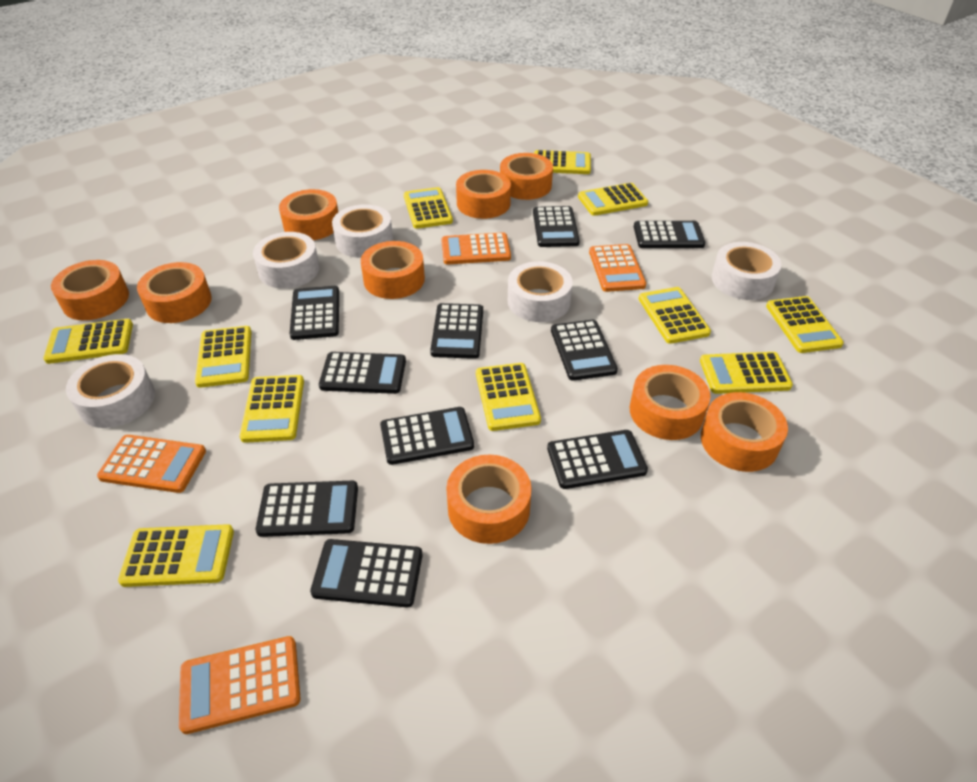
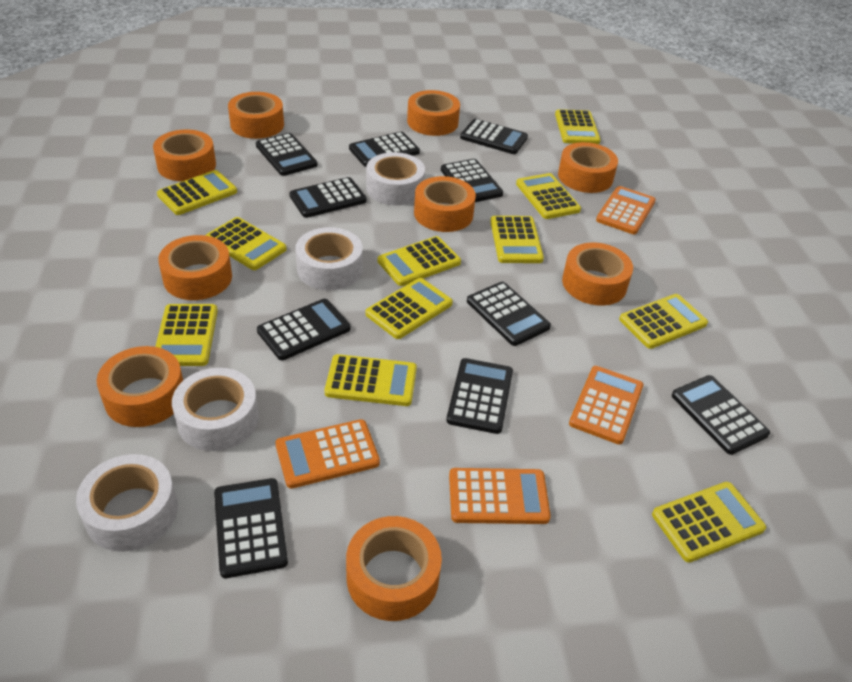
white tape: 5 -> 4

